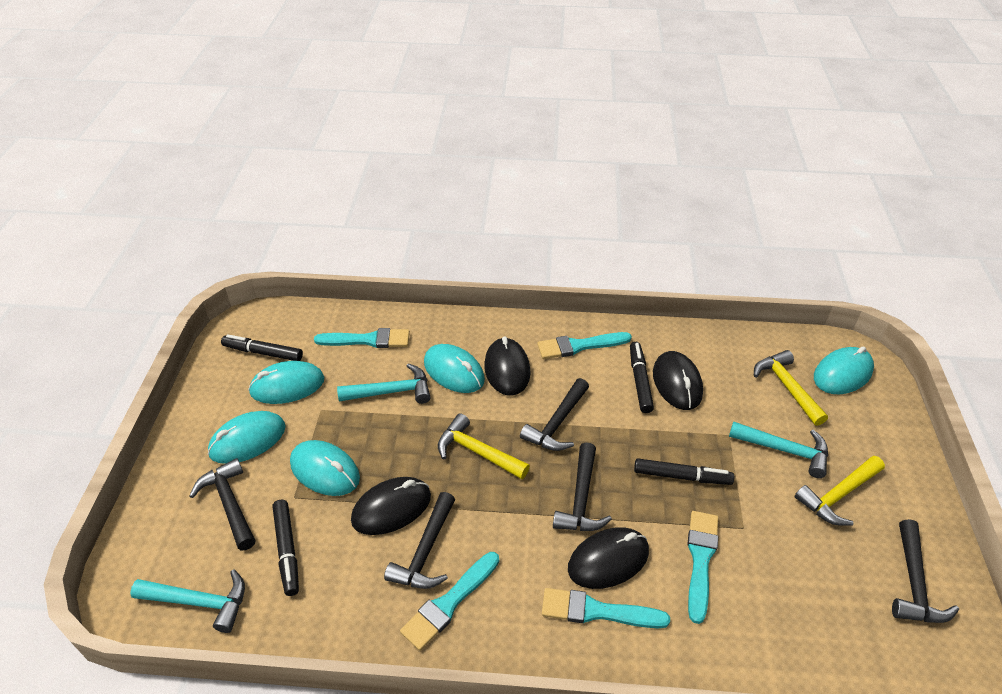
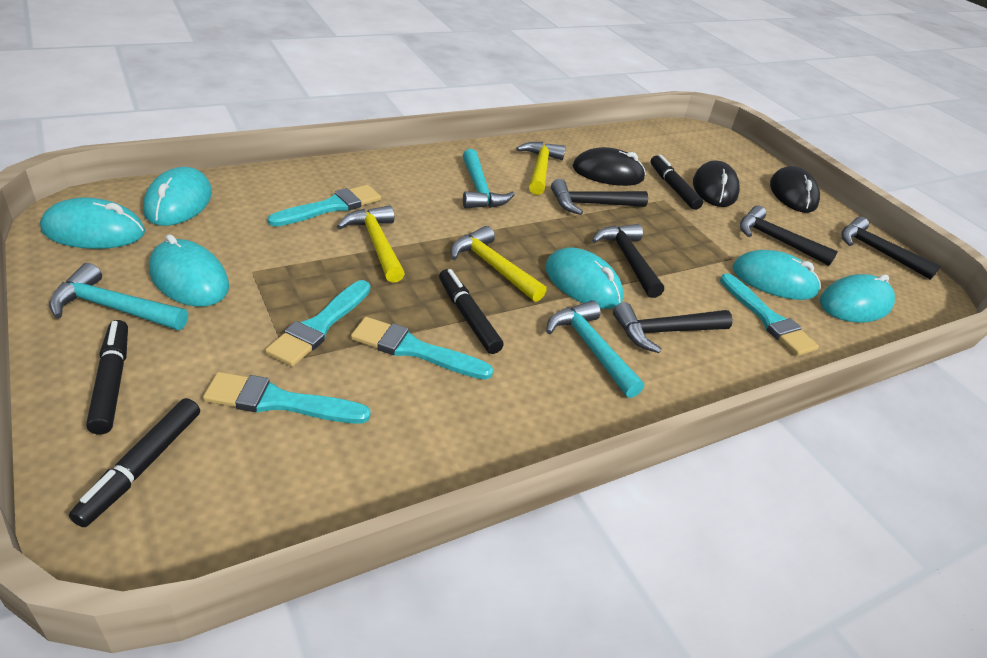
black mouse: 4 -> 3
turquoise mouse: 5 -> 6

